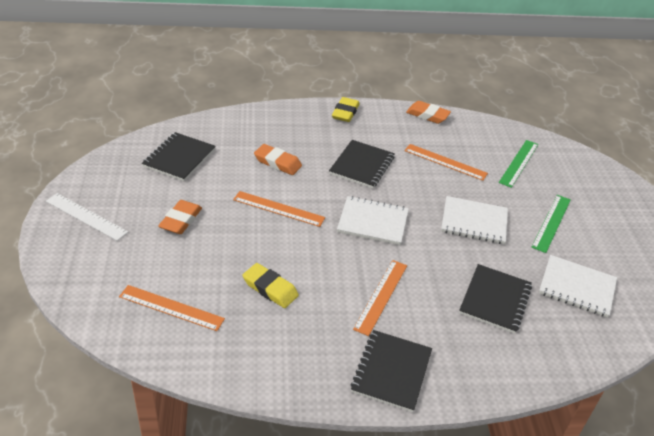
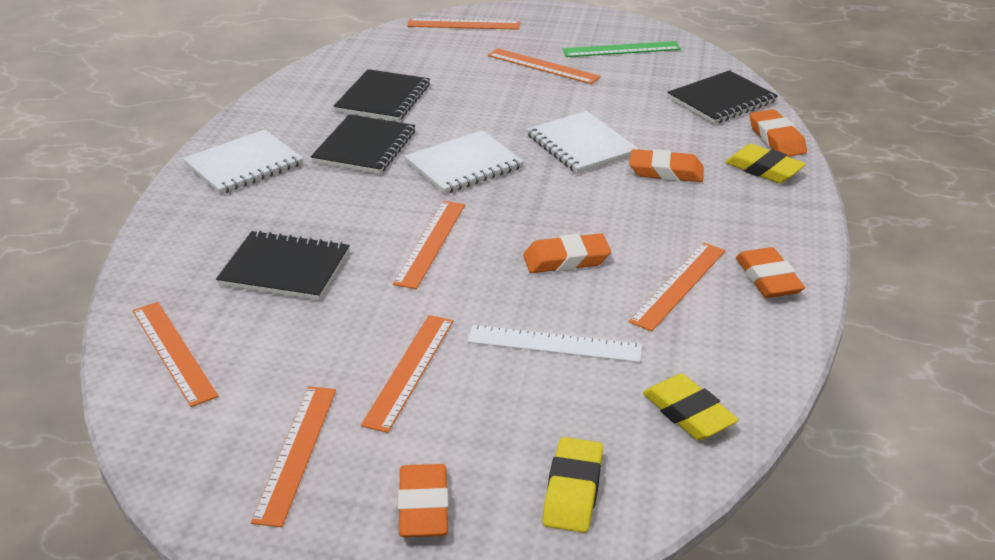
green ruler: 2 -> 1
orange eraser: 3 -> 5
orange ruler: 4 -> 7
yellow eraser: 2 -> 3

